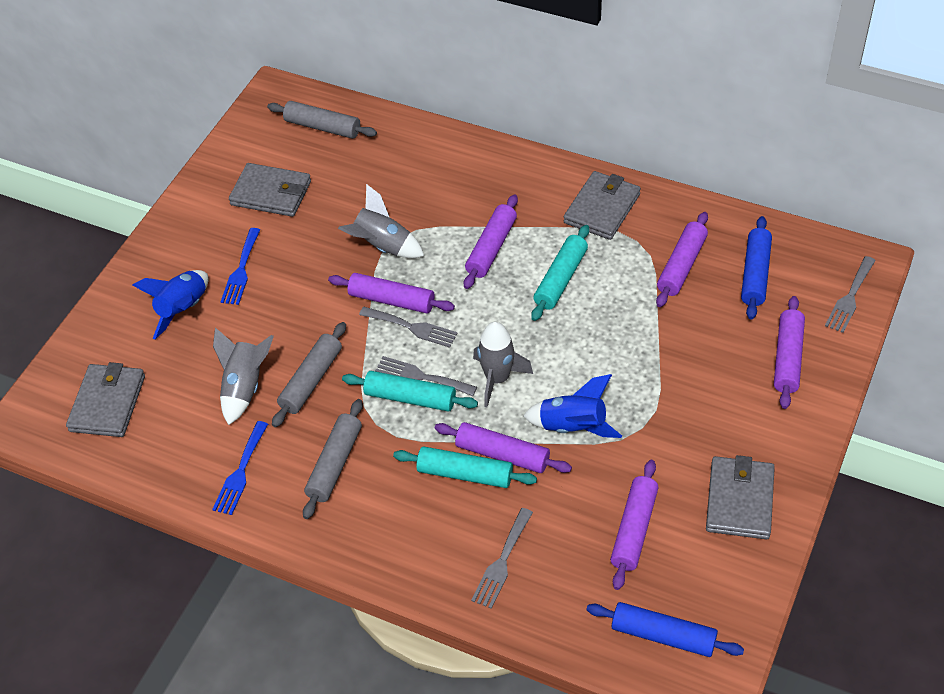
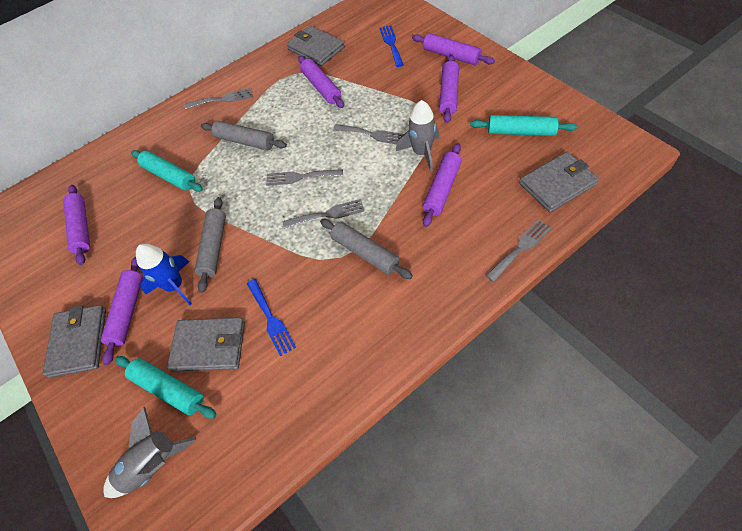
blue rocket: 2 -> 1
blue rolling pin: 2 -> 0
grey fork: 4 -> 5
grey rocket: 3 -> 2

